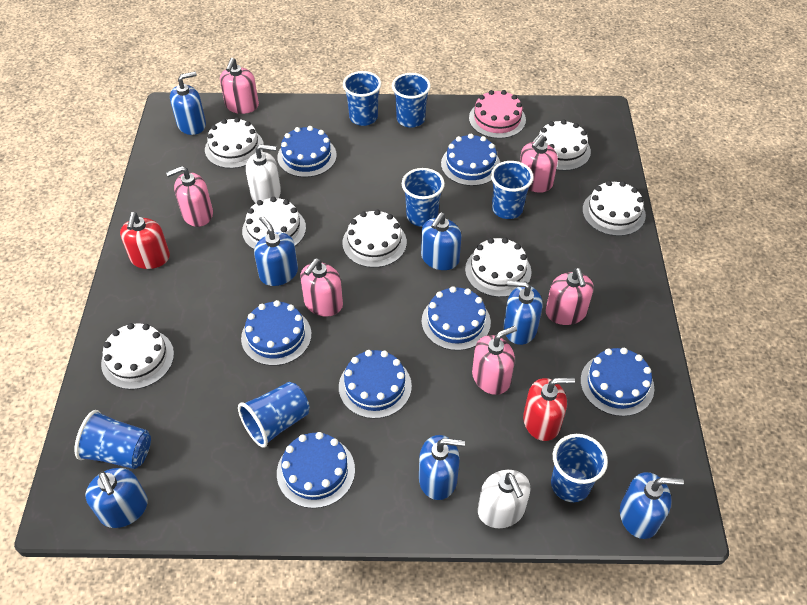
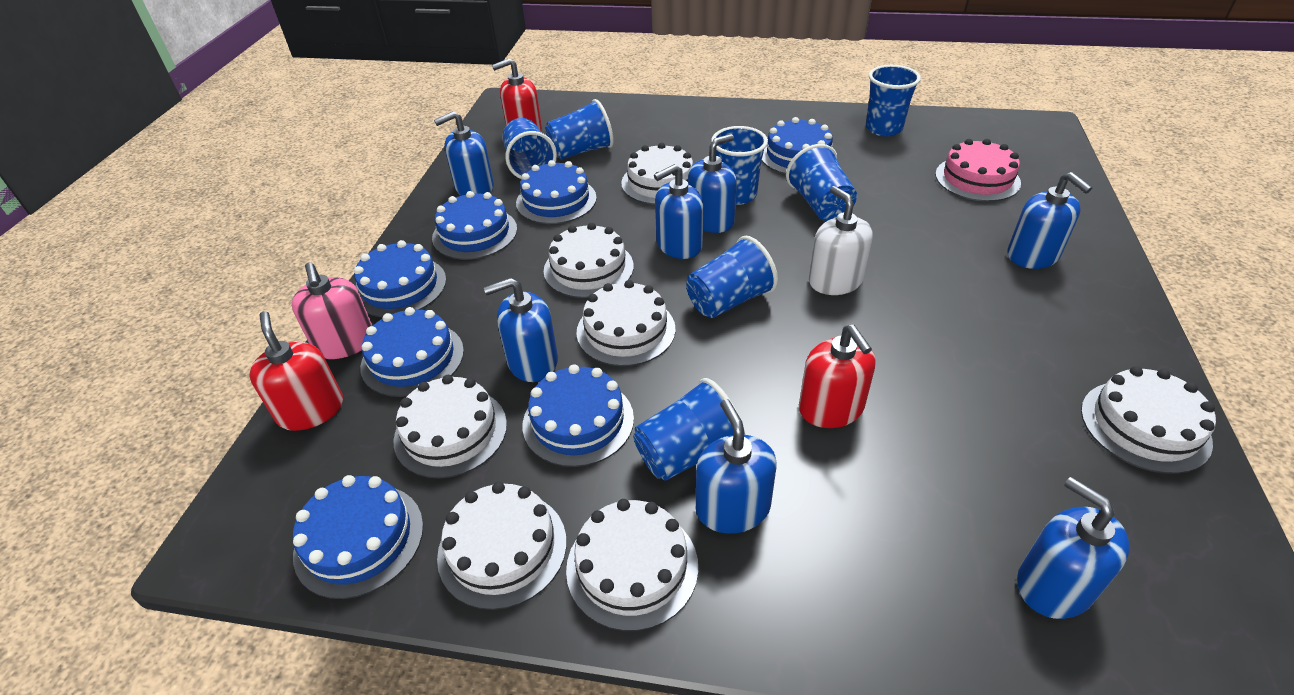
pink soap dispenser: 6 -> 1
red soap dispenser: 2 -> 3
white soap dispenser: 2 -> 1

